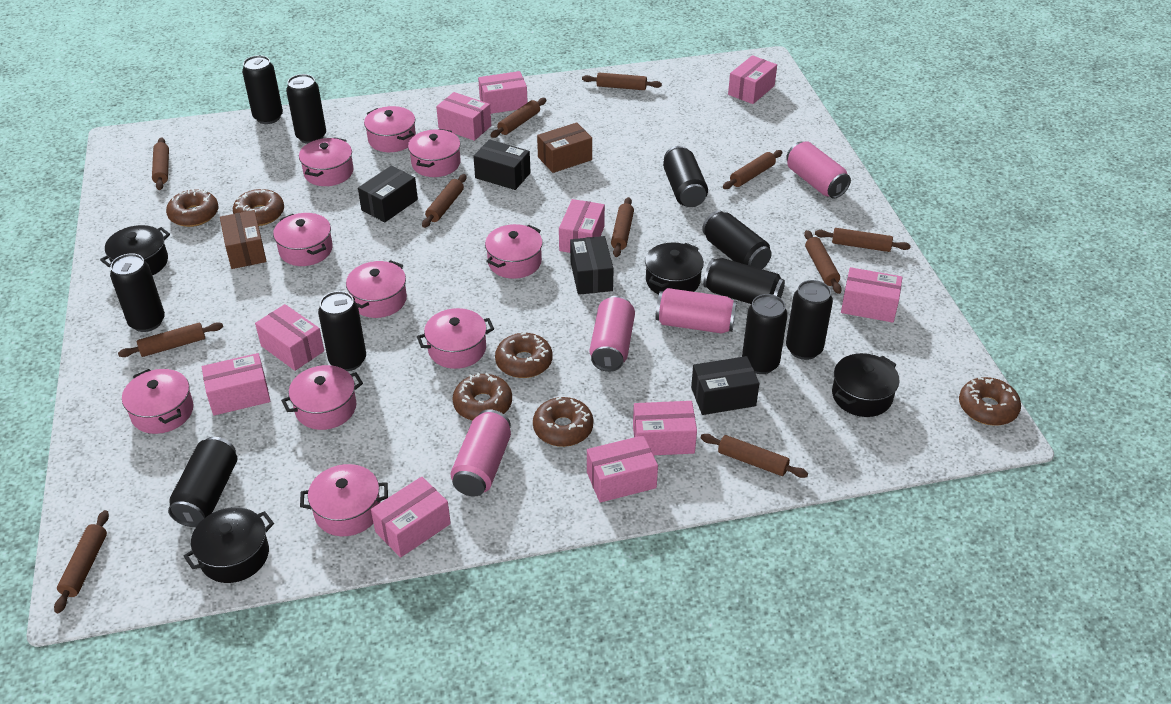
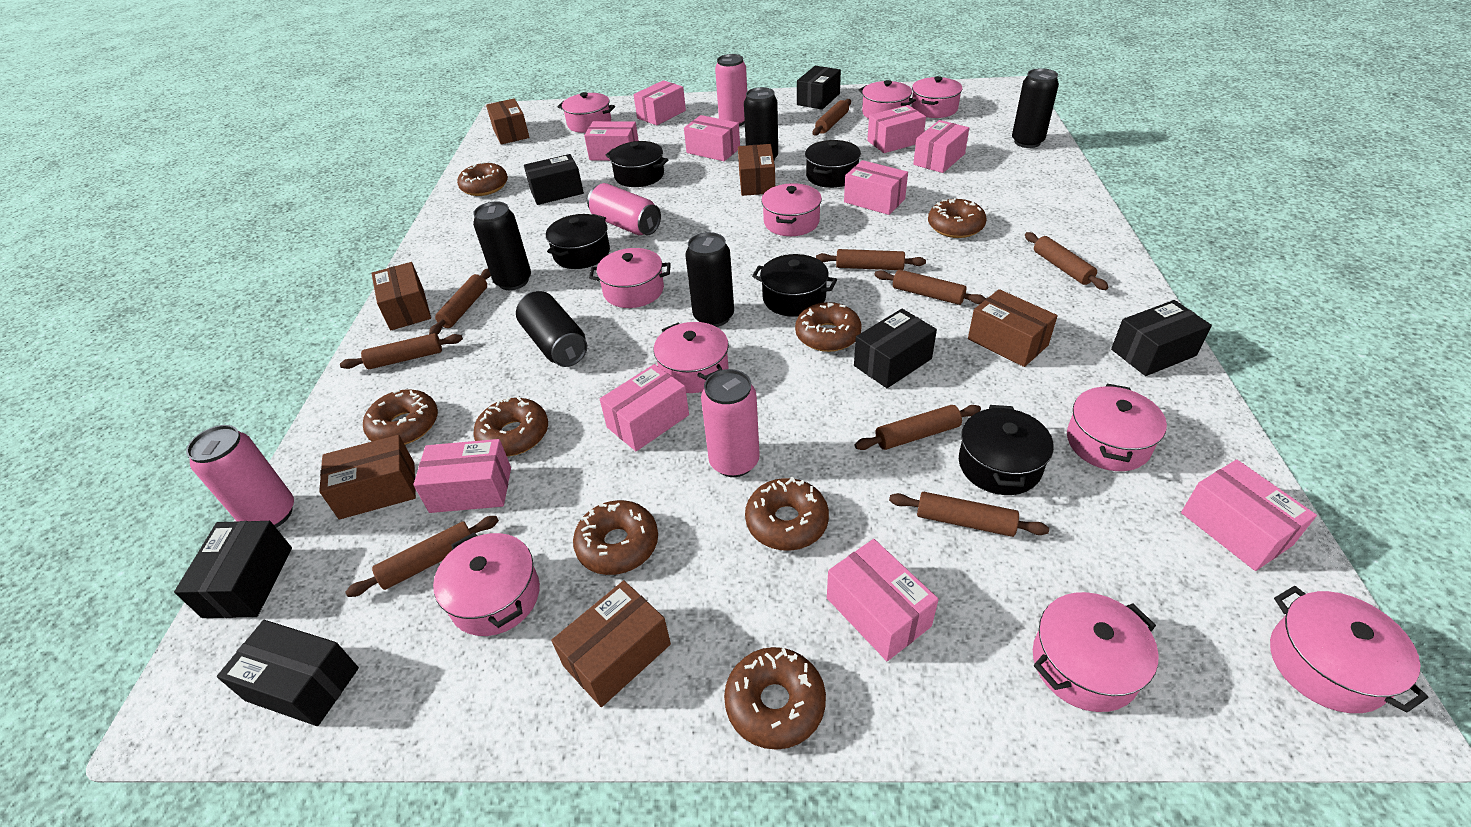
black box: 4 -> 6
black can: 10 -> 5
black pot: 4 -> 5
brown box: 2 -> 6
brown donut: 6 -> 8
brown rolling pin: 11 -> 9

